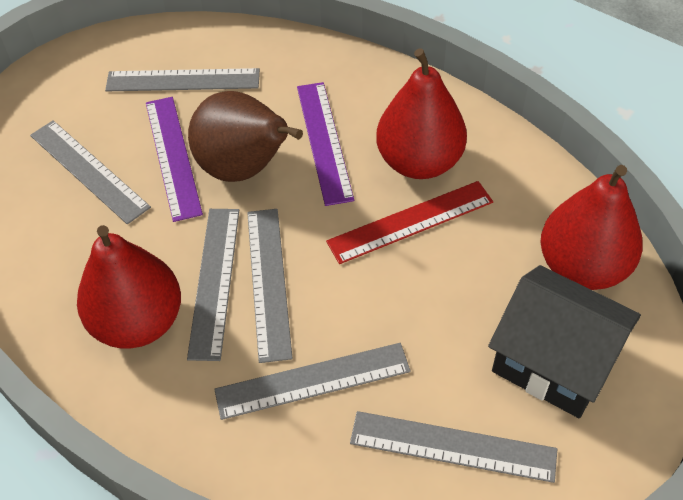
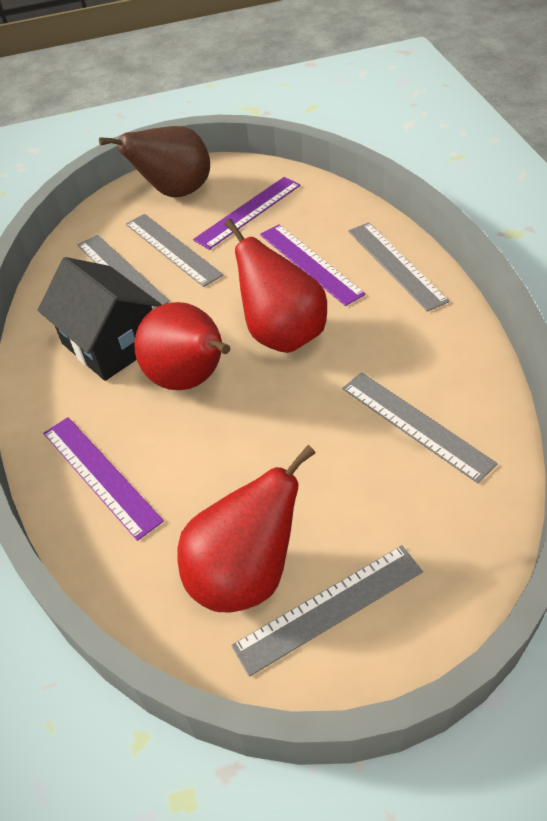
grey ruler: 6 -> 5
purple ruler: 2 -> 3
red ruler: 1 -> 0

